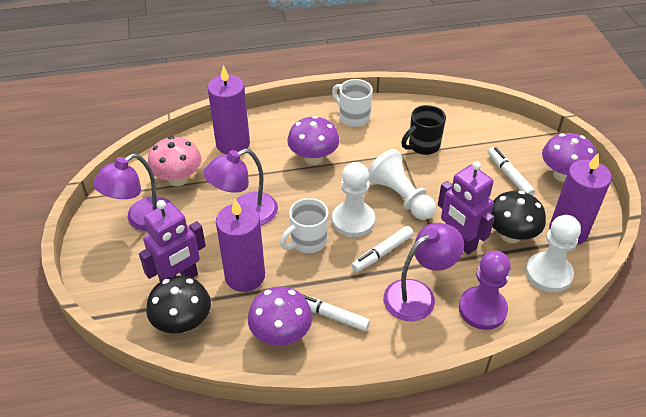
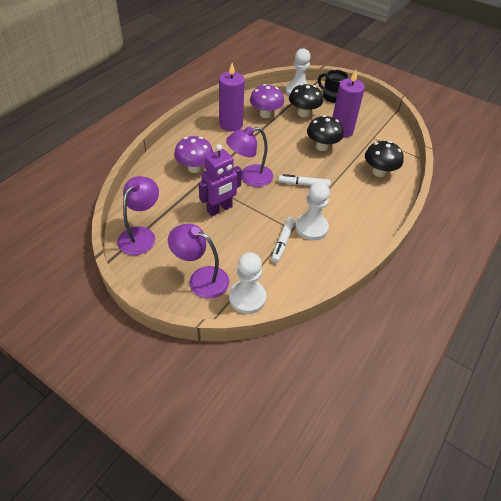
black mushroom: 2 -> 3
pink mushroom: 1 -> 0
purple candle: 3 -> 2
purple mushroom: 3 -> 2
purple pawn: 1 -> 0
purple robot: 2 -> 1
white marker: 3 -> 2
white mug: 2 -> 0

